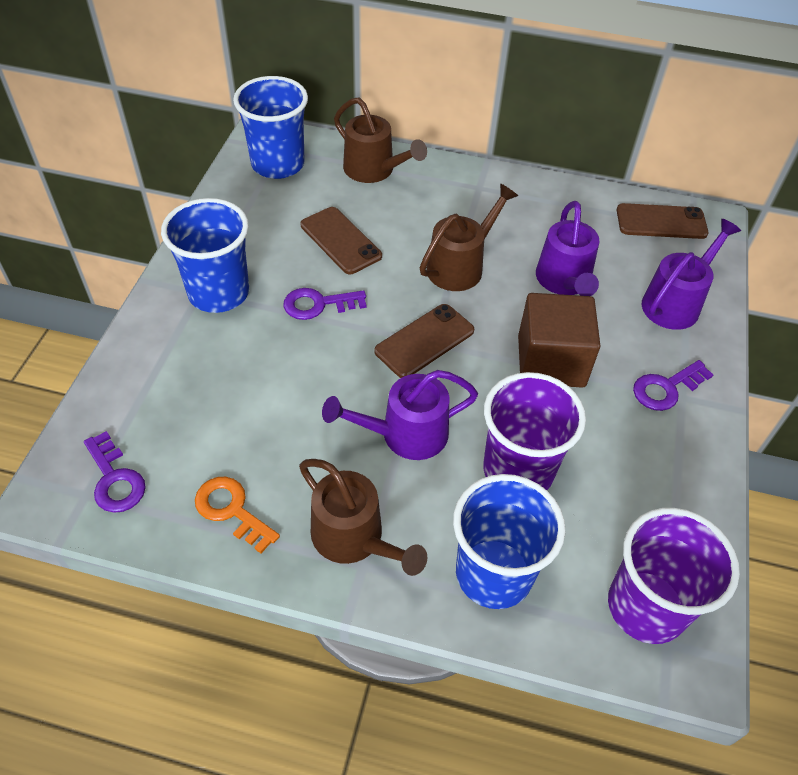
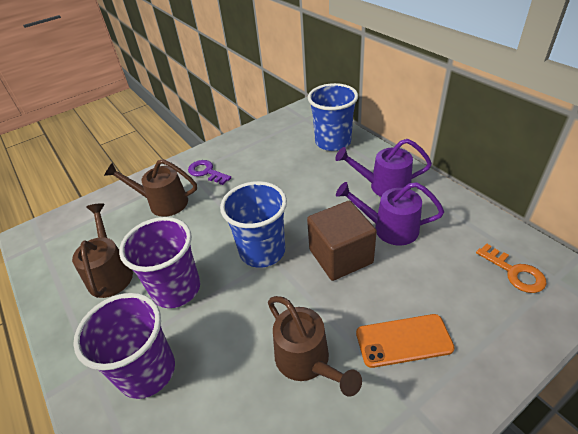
blue cup: 3 -> 2
brown phone: 3 -> 0
orange phone: 0 -> 1
purple key: 3 -> 1
purple watering can: 3 -> 2

